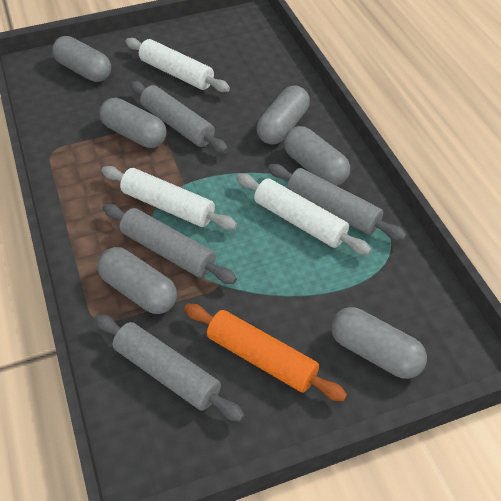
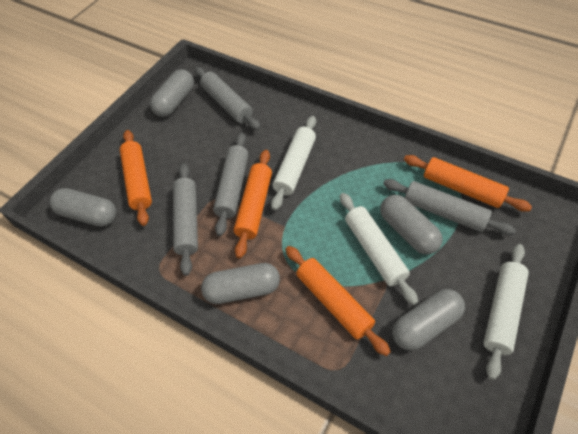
grey capsule: 6 -> 5
orange rolling pin: 1 -> 4

